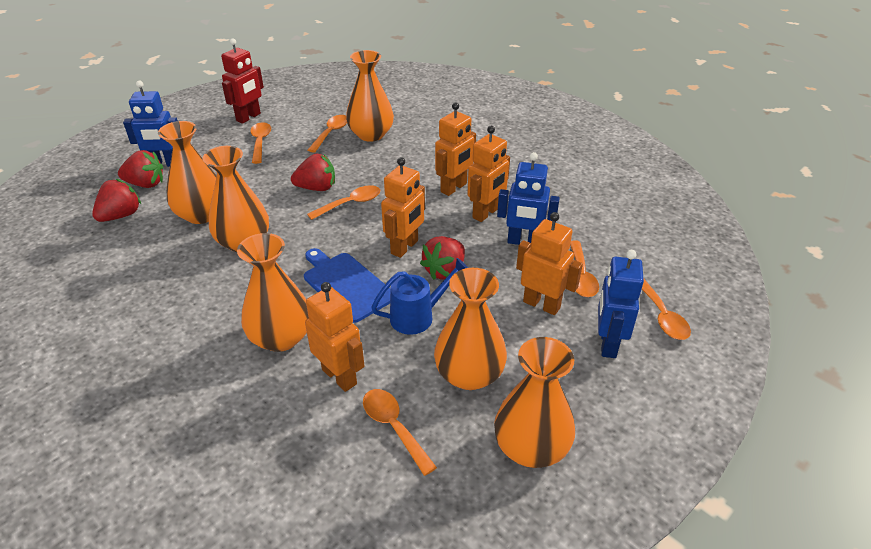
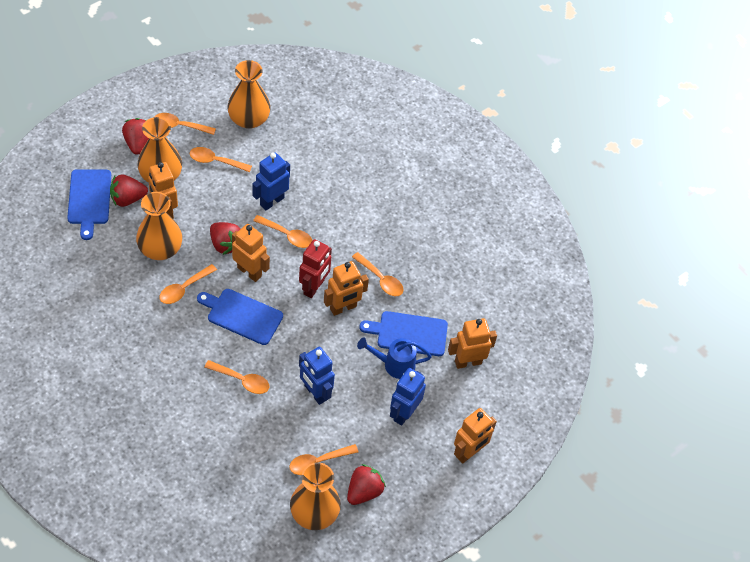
blue cutting board: 1 -> 3
orange spoon: 6 -> 7
orange vase: 6 -> 4

